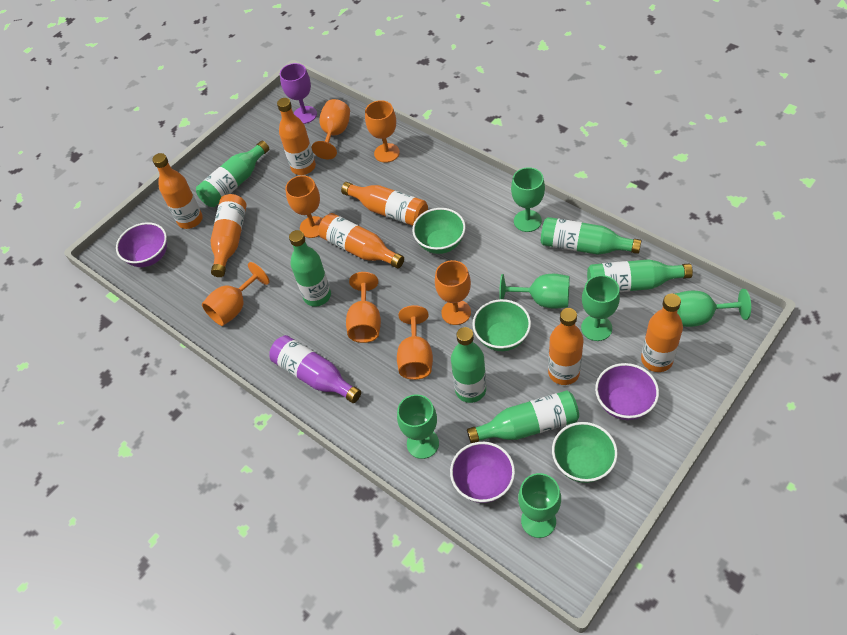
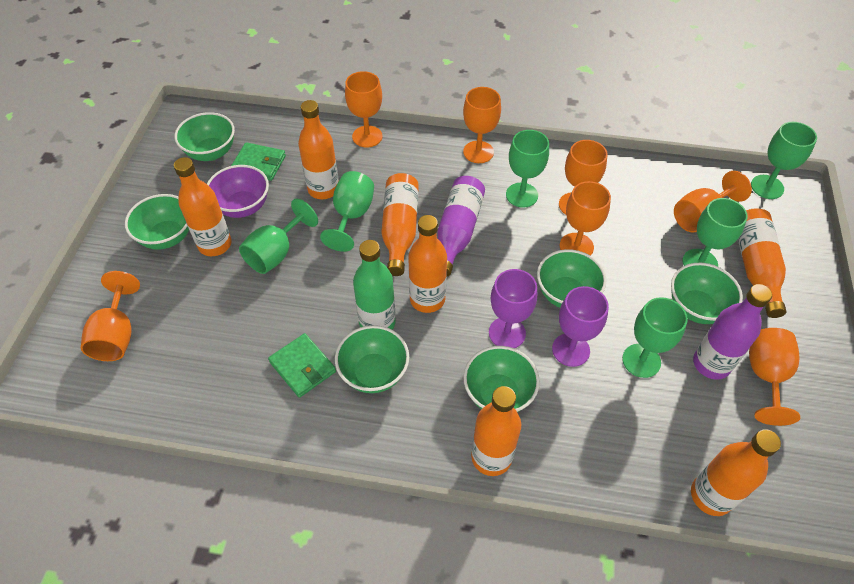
green bottle: 6 -> 1
green bowl: 3 -> 6
green wallet: 0 -> 2
purple bottle: 1 -> 2
purple bowl: 3 -> 1
purple goblet: 1 -> 2

